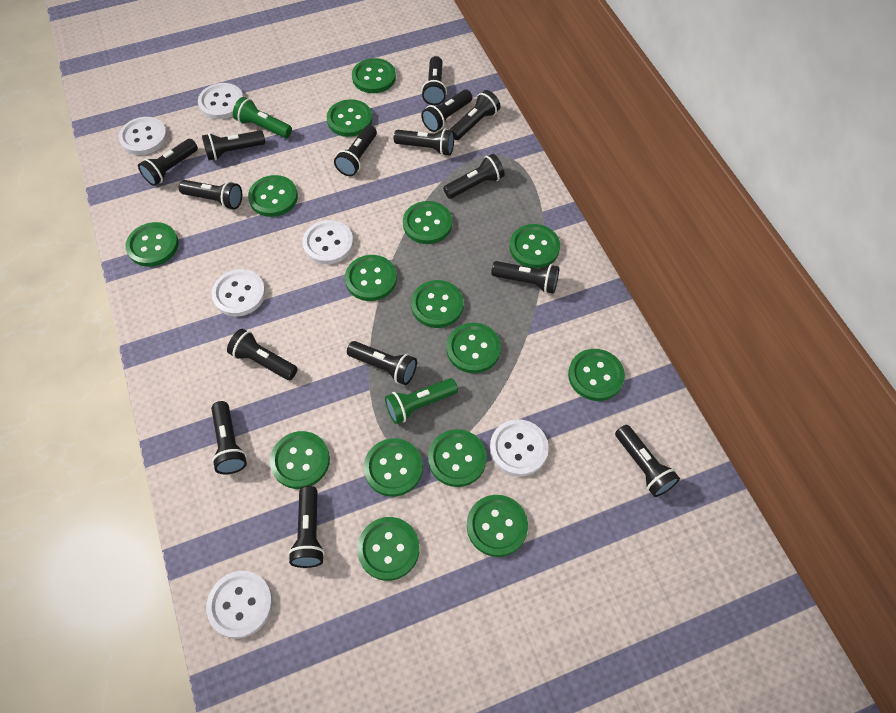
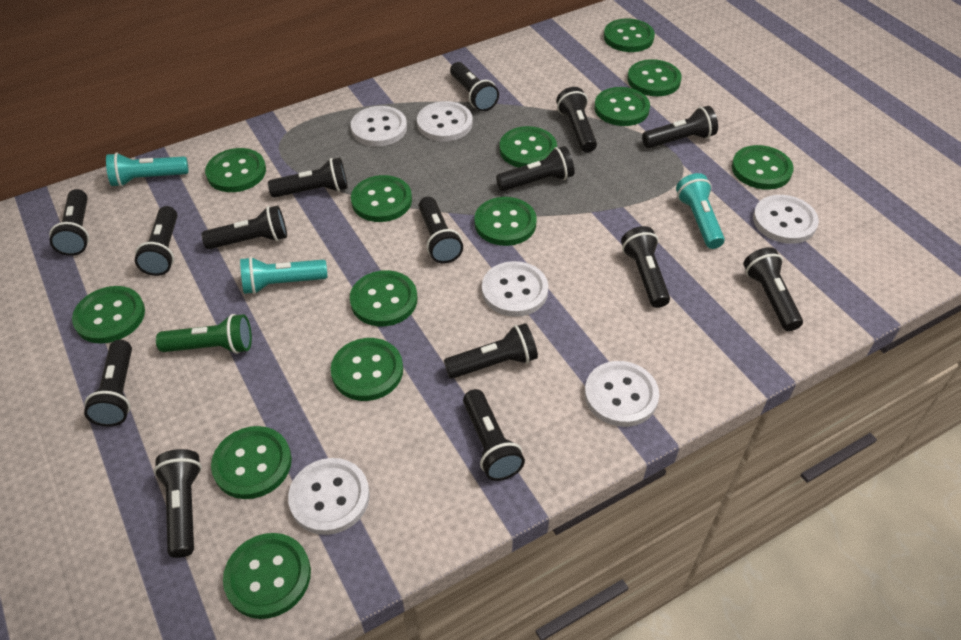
green button: 15 -> 13
green flashlight: 2 -> 1
turquoise flashlight: 0 -> 3

